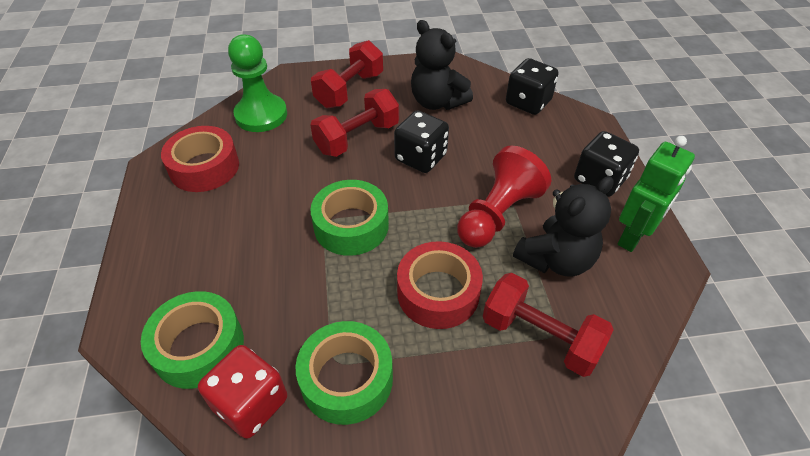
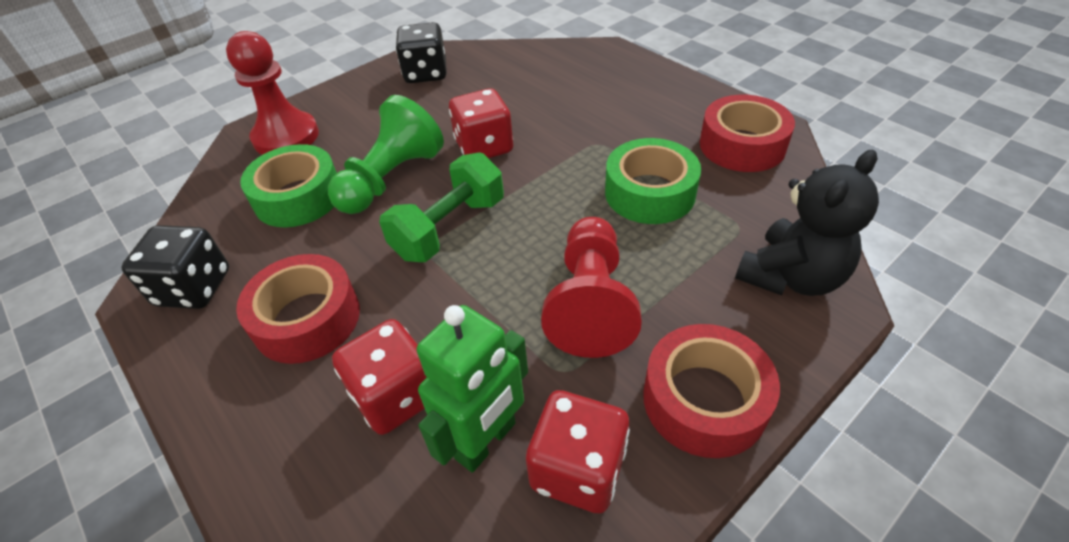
black dice: 3 -> 2
black teddy bear: 2 -> 1
green dumbbell: 0 -> 1
green tape: 3 -> 2
red dice: 1 -> 3
red dumbbell: 3 -> 0
red pawn: 1 -> 2
red tape: 2 -> 3

